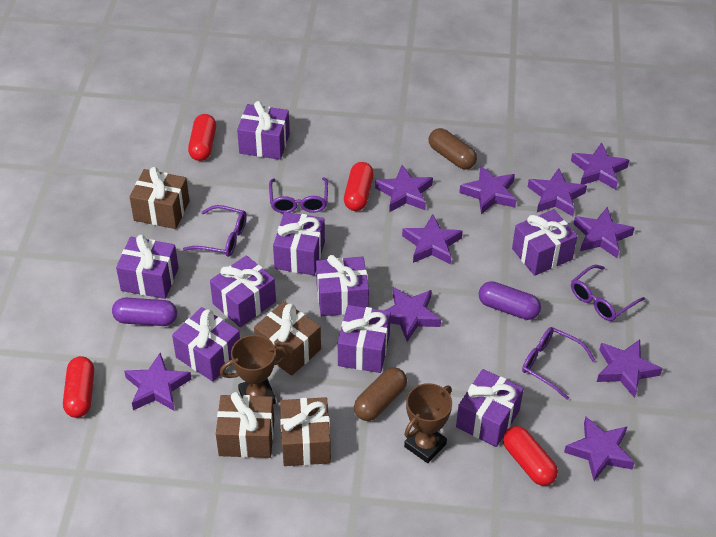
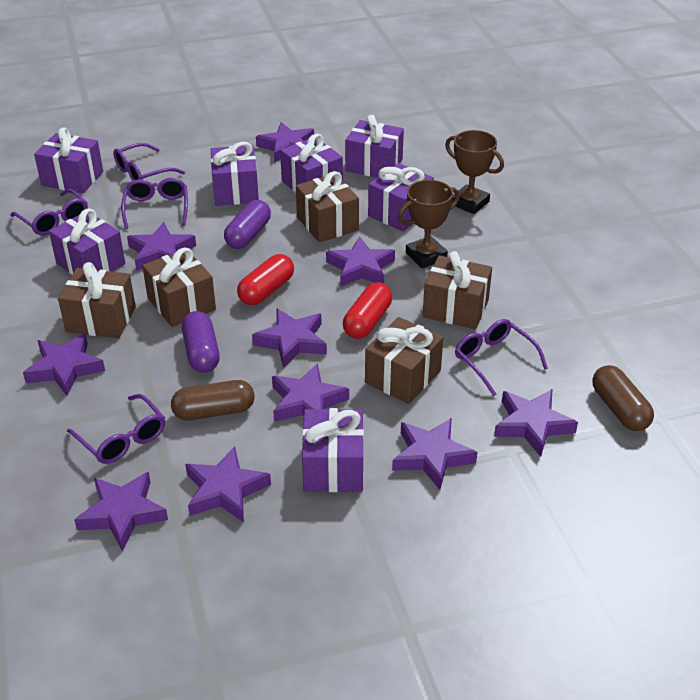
brown gift: 4 -> 5
purple gift: 9 -> 7
purple glasses: 4 -> 5
red capsule: 4 -> 2

